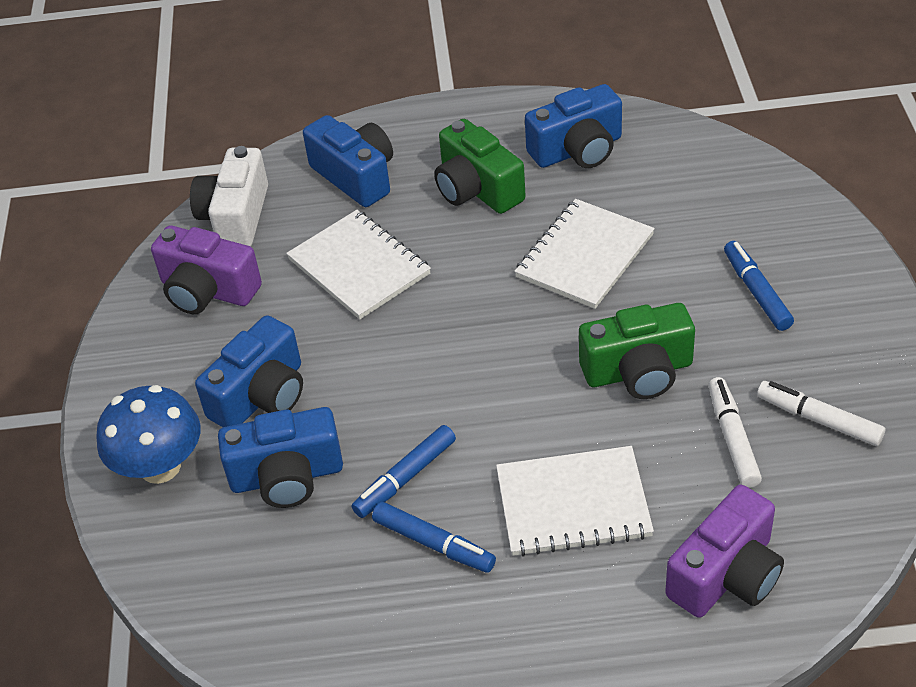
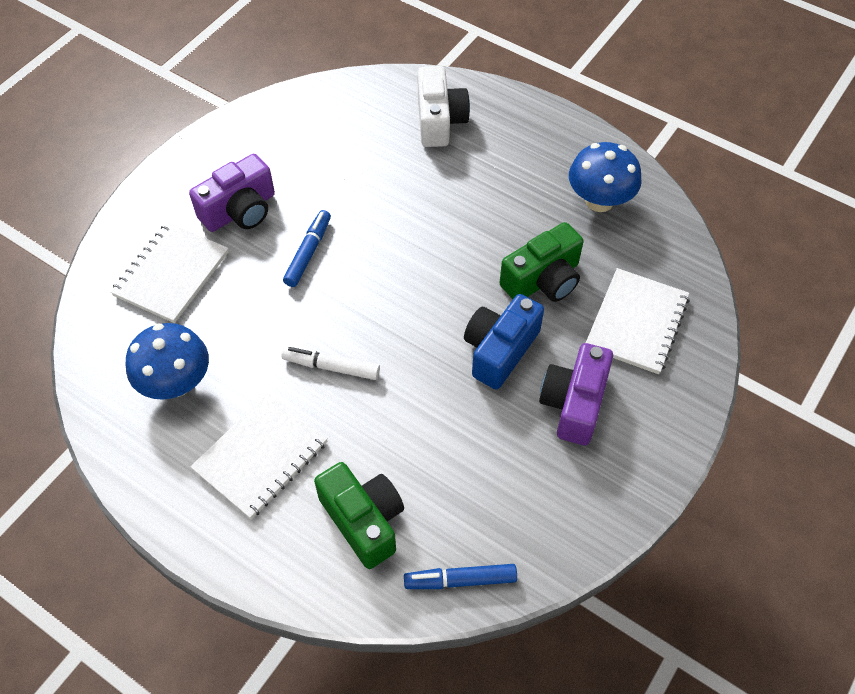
blue camera: 4 -> 1
blue marker: 3 -> 2
blue mushroom: 1 -> 2
white marker: 2 -> 1

